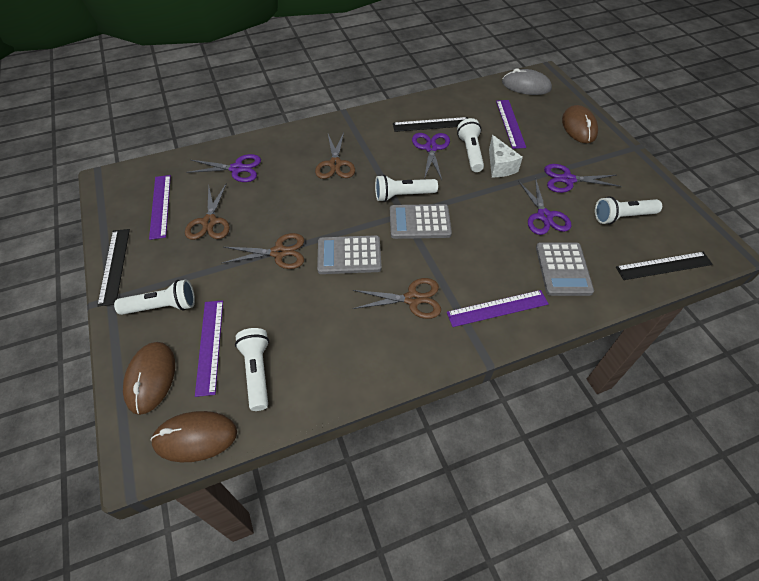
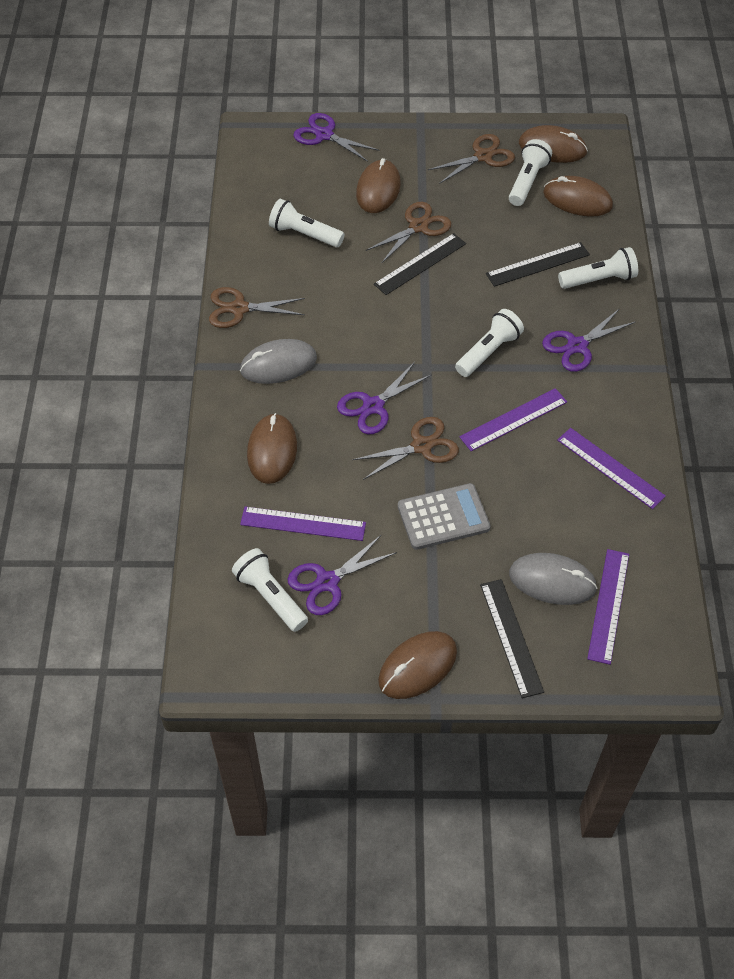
brown mouse: 3 -> 5
grey calculator: 3 -> 1
grey mouse: 1 -> 2
white cheese: 1 -> 0

